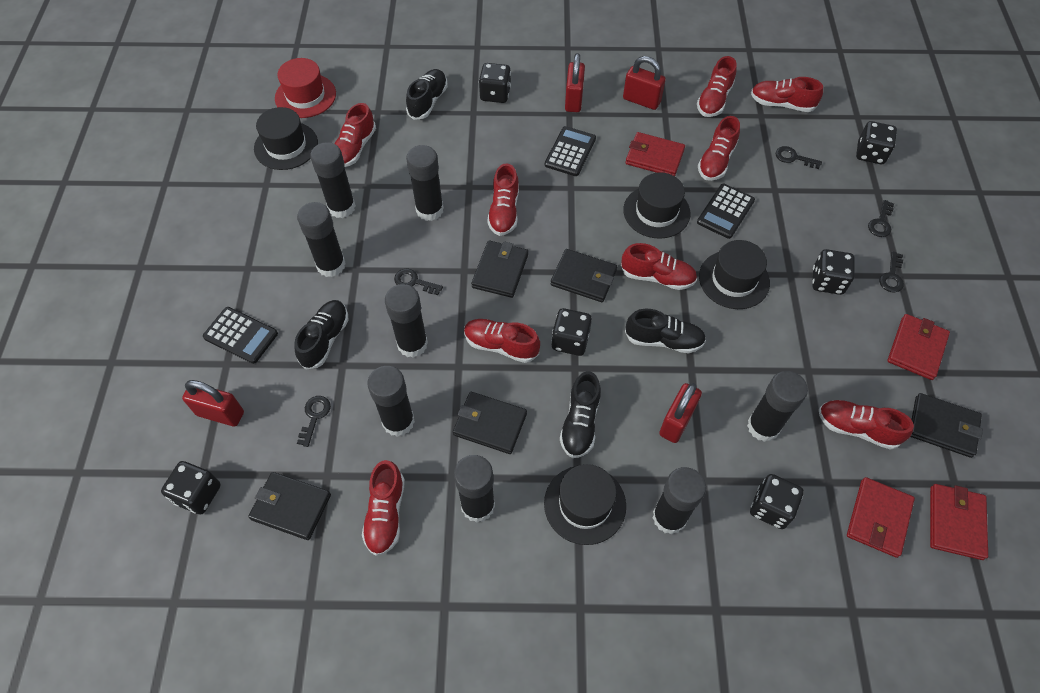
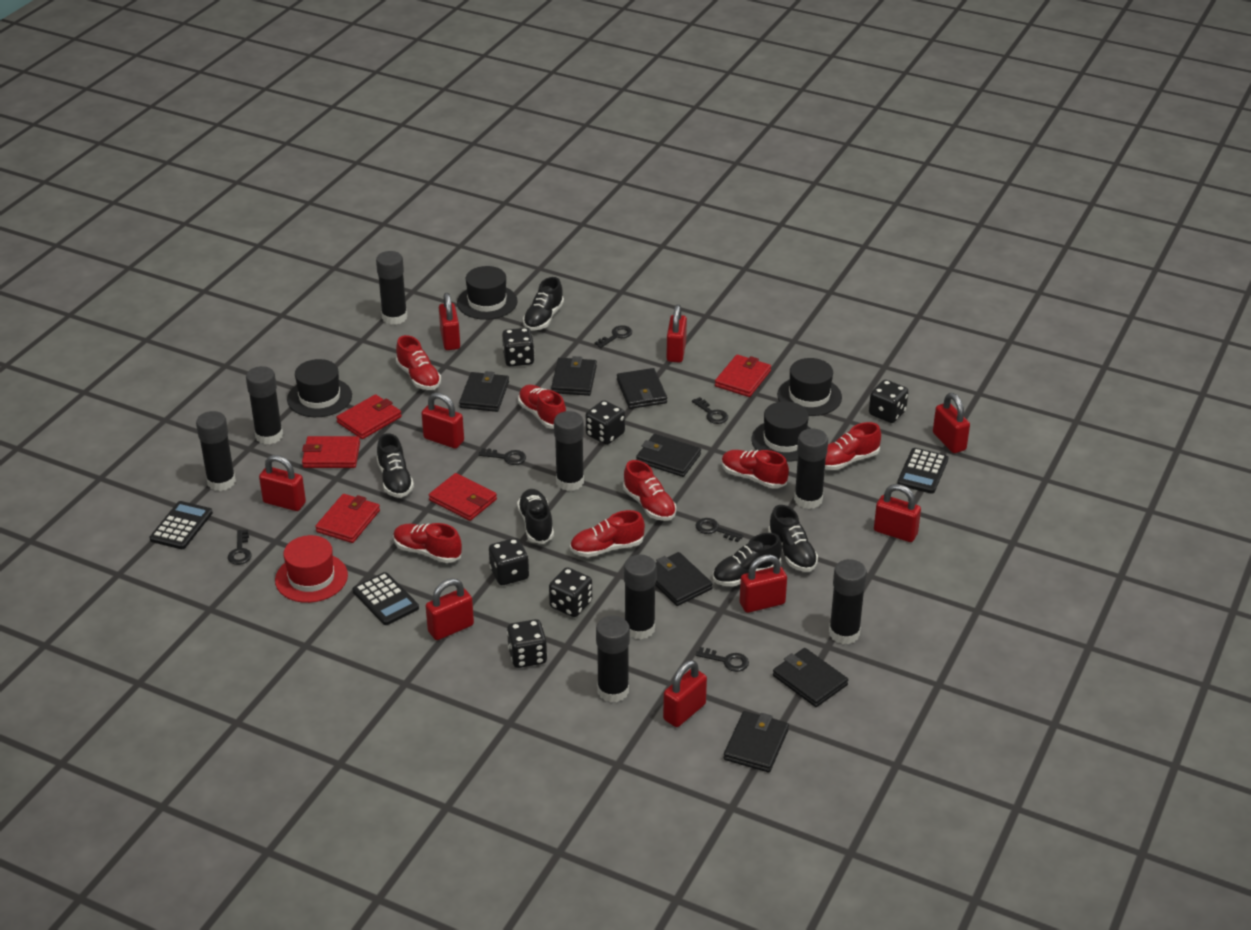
black key: 5 -> 6
black shoe: 4 -> 5
black wallet: 5 -> 7
red padlock: 4 -> 9
red shoe: 9 -> 7
red wallet: 4 -> 5

